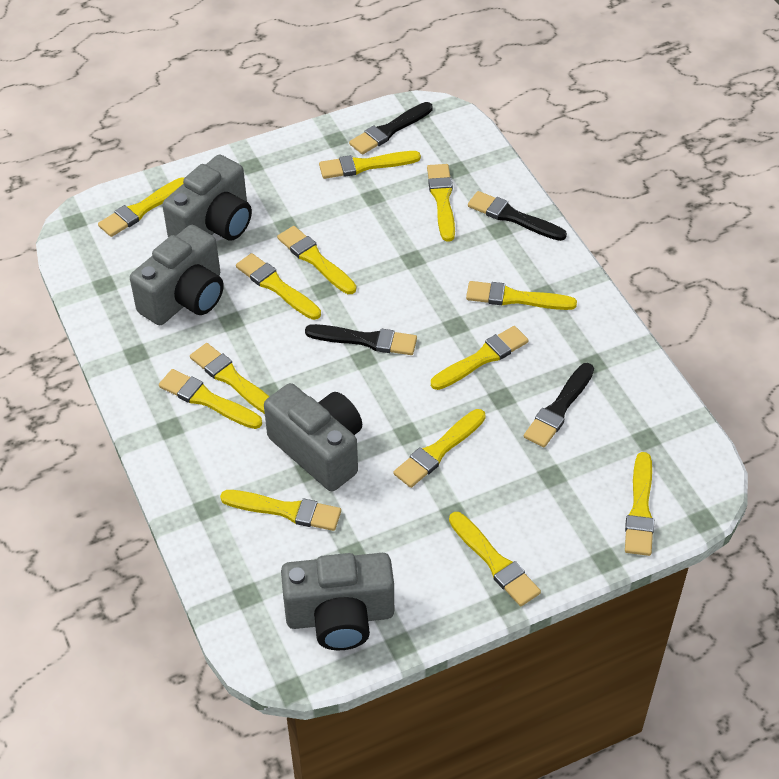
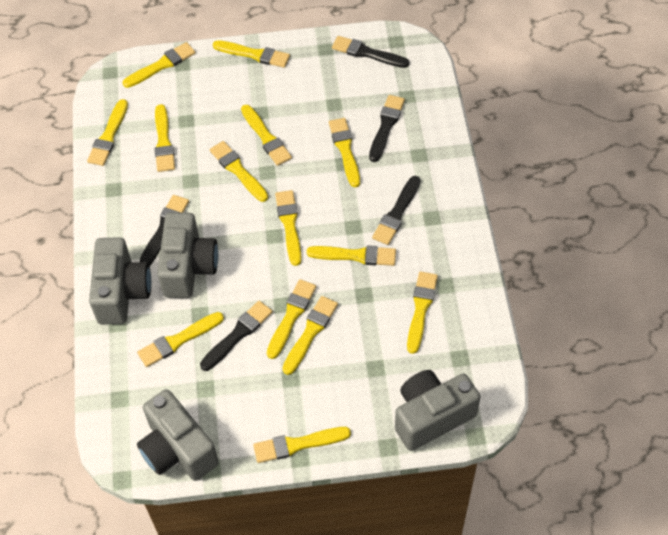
black brush: 4 -> 5
yellow brush: 13 -> 14

